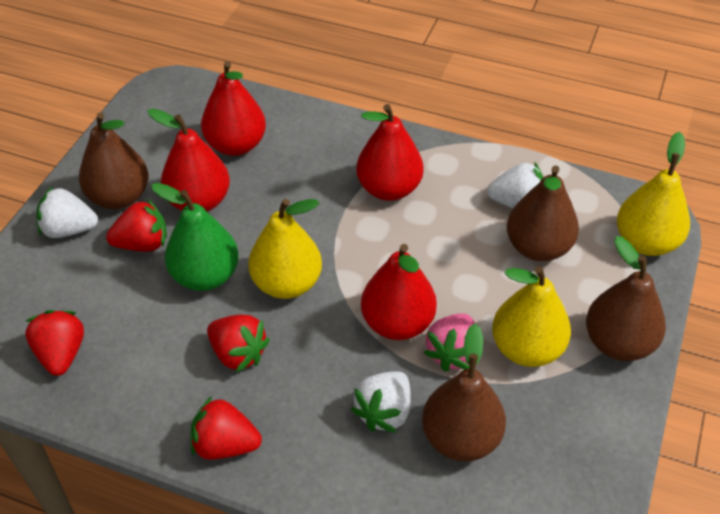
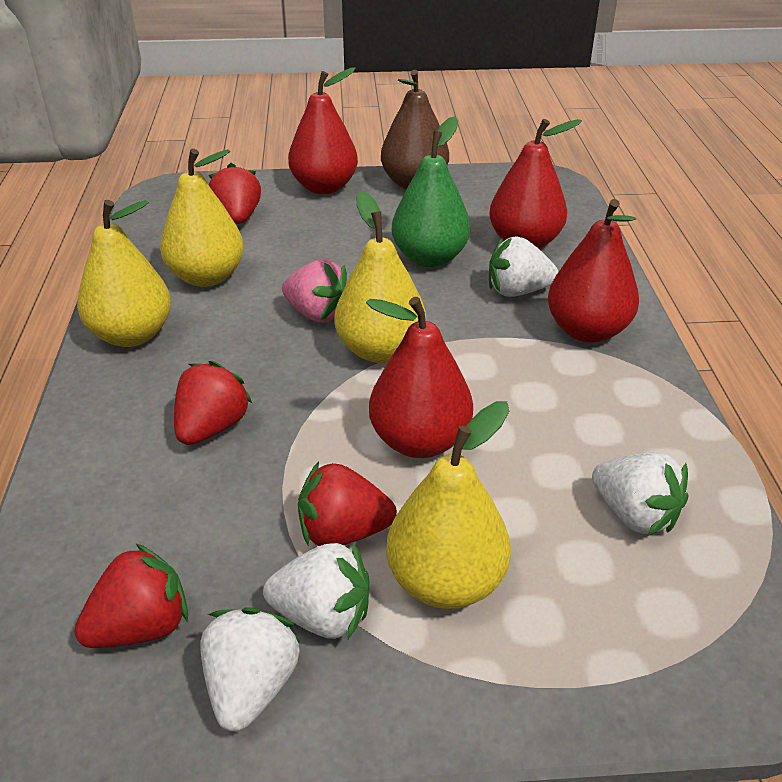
brown pear: 4 -> 1
white strawberry: 3 -> 4
yellow pear: 3 -> 4

